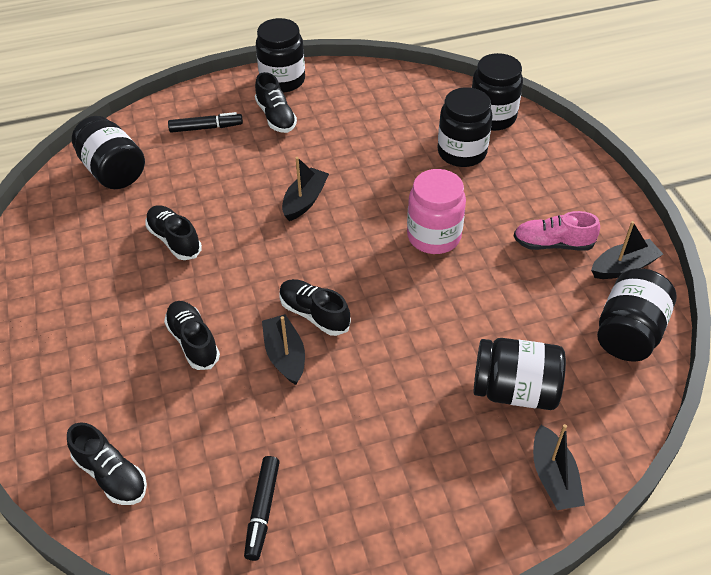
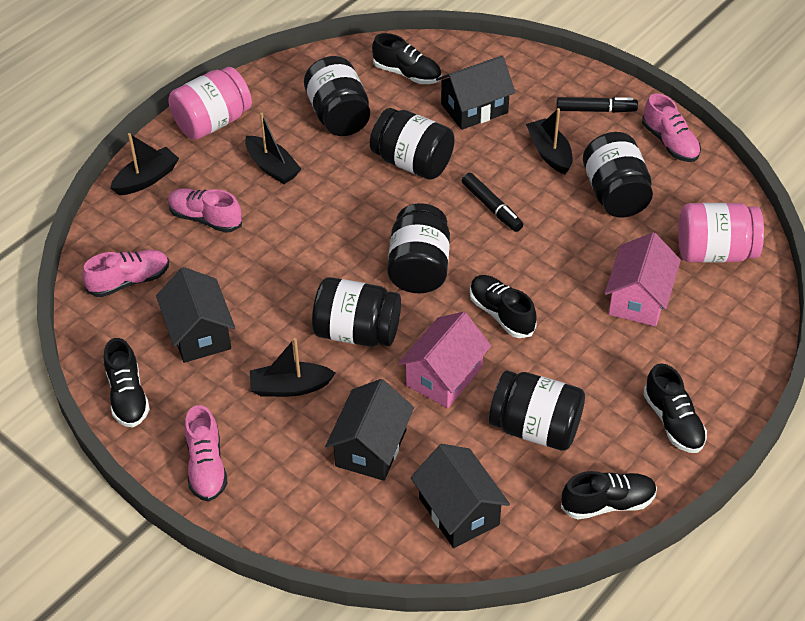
black house: 0 -> 4
pink house: 0 -> 2
pink jar: 1 -> 2
pink shoe: 1 -> 4

